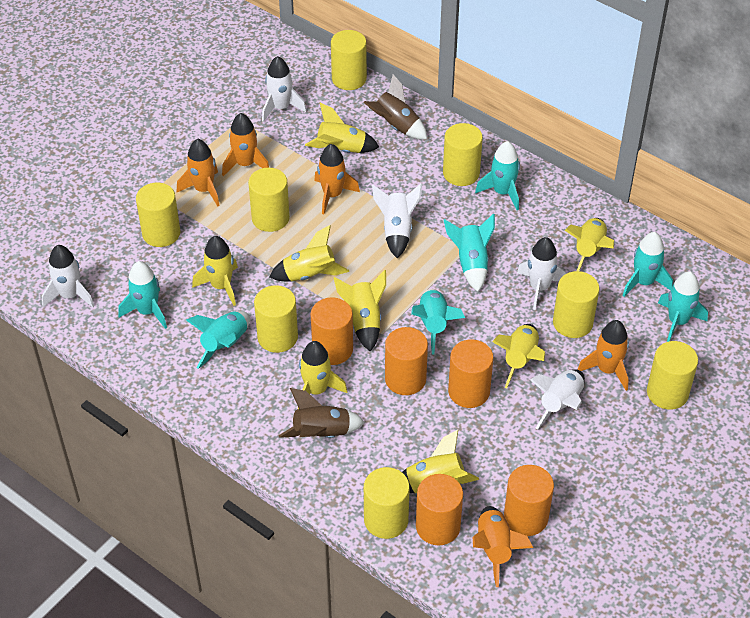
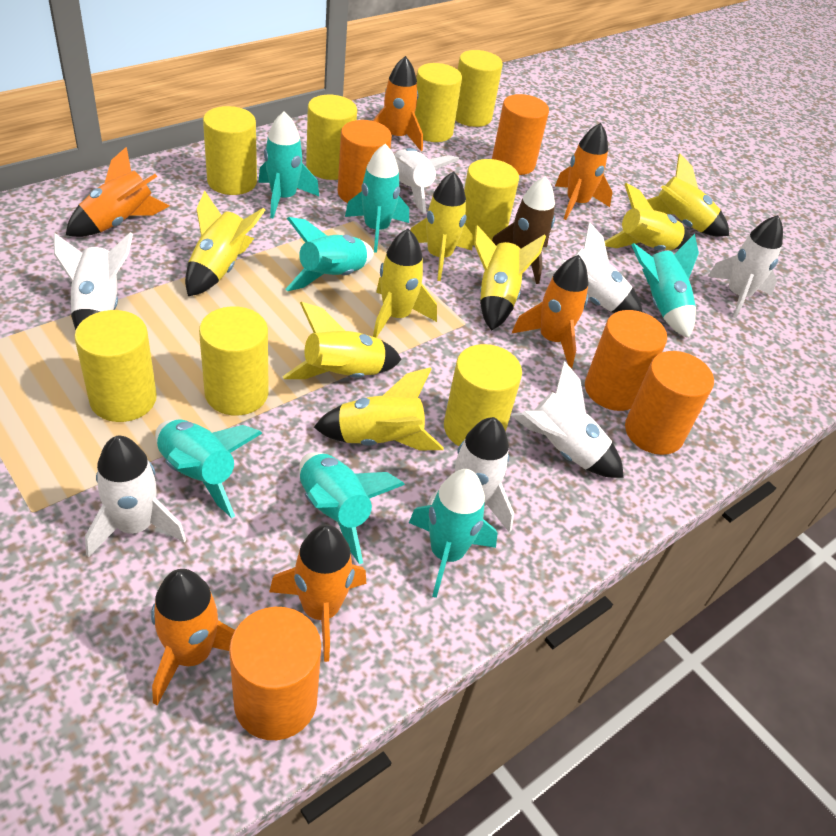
brown rocket: 2 -> 1
orange rocket: 5 -> 6
white rocket: 5 -> 7

